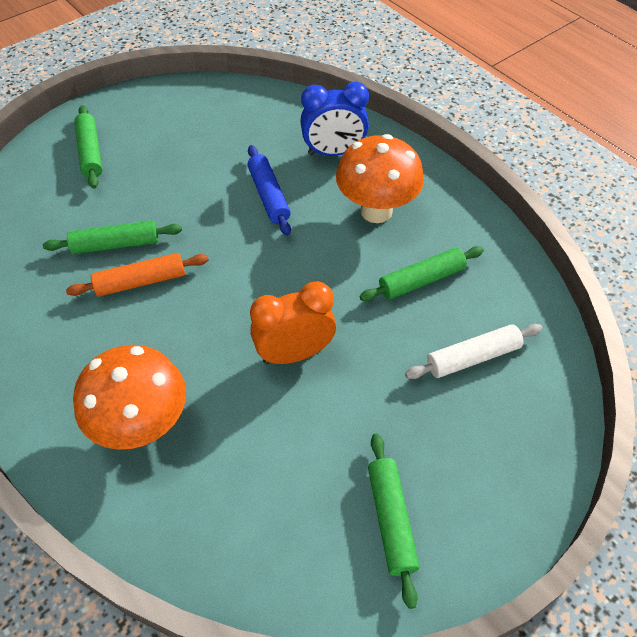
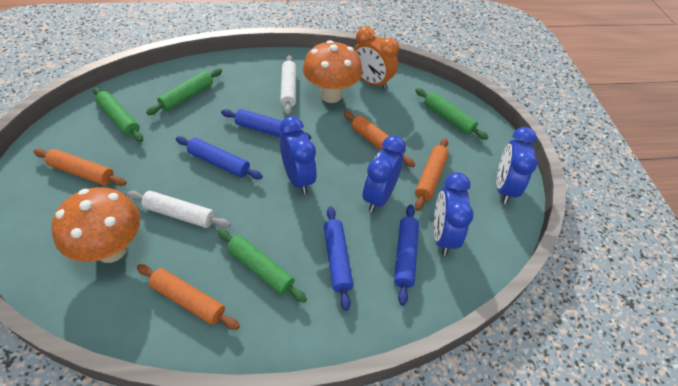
blue clock: 1 -> 4
blue rolling pin: 1 -> 4
orange rolling pin: 1 -> 4
white rolling pin: 1 -> 2

